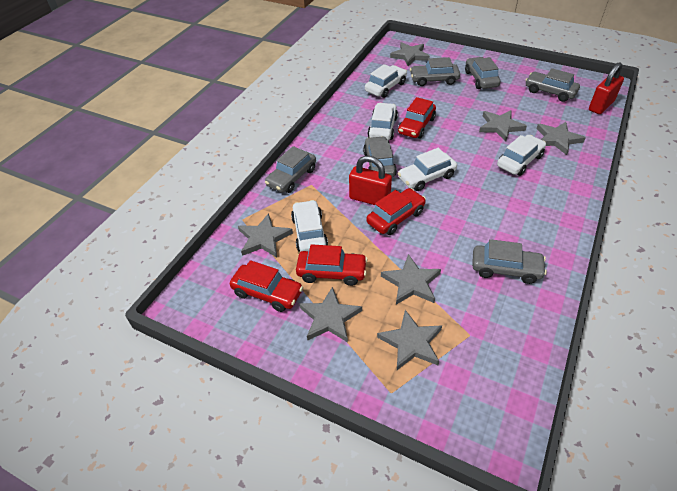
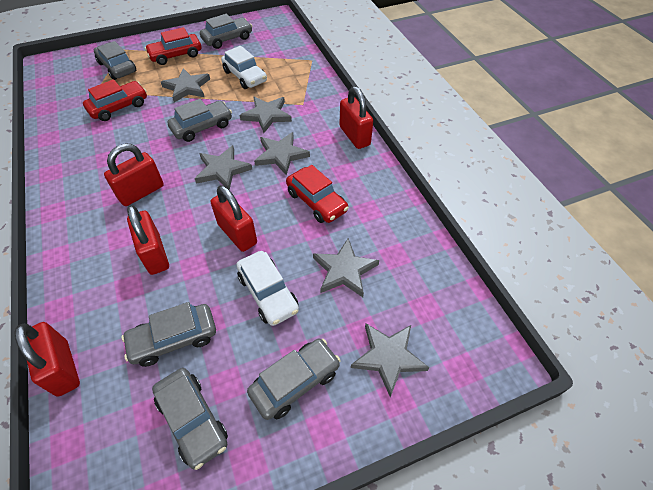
grey star: 7 -> 6
red car: 4 -> 3
red padlock: 2 -> 5
white car: 5 -> 2

